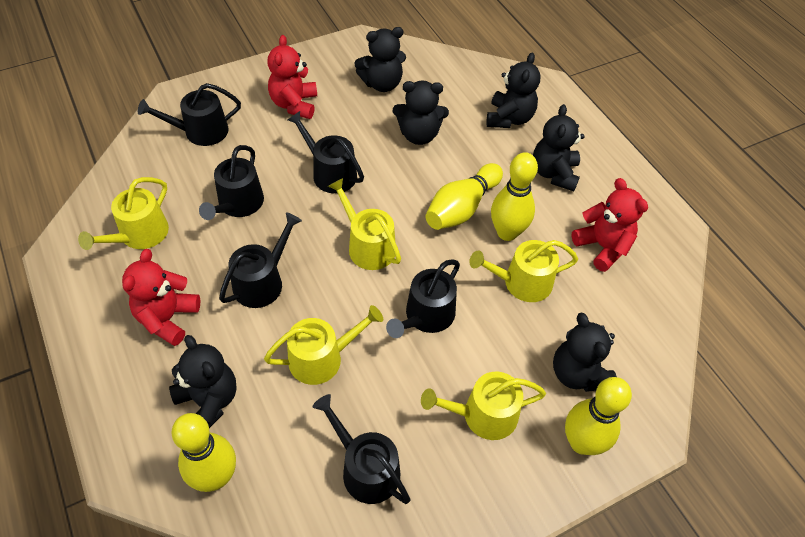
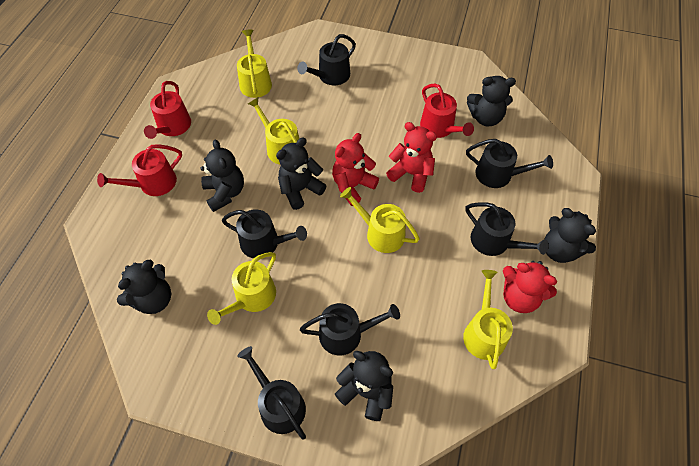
red watering can: 0 -> 3
yellow bowling pin: 4 -> 0

